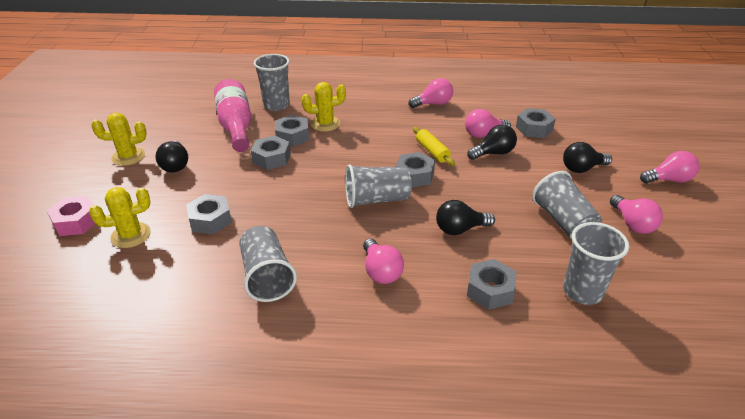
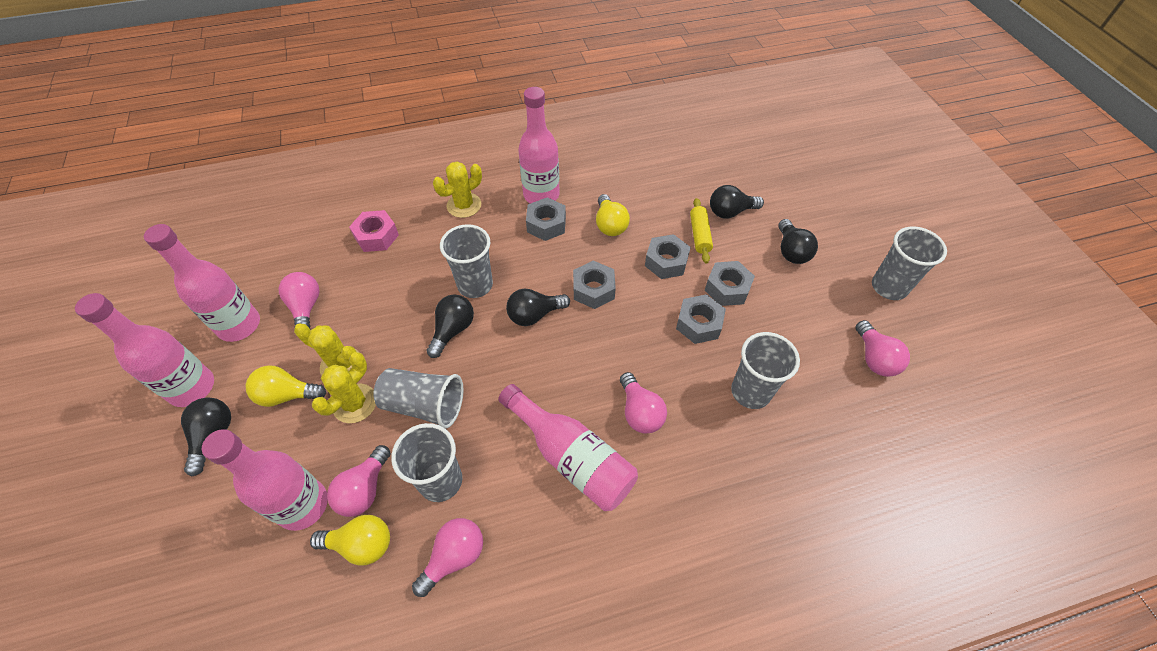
black light bulb: 4 -> 5
grey nut: 6 -> 5
pink bottle: 1 -> 5
yellow light bulb: 0 -> 3

